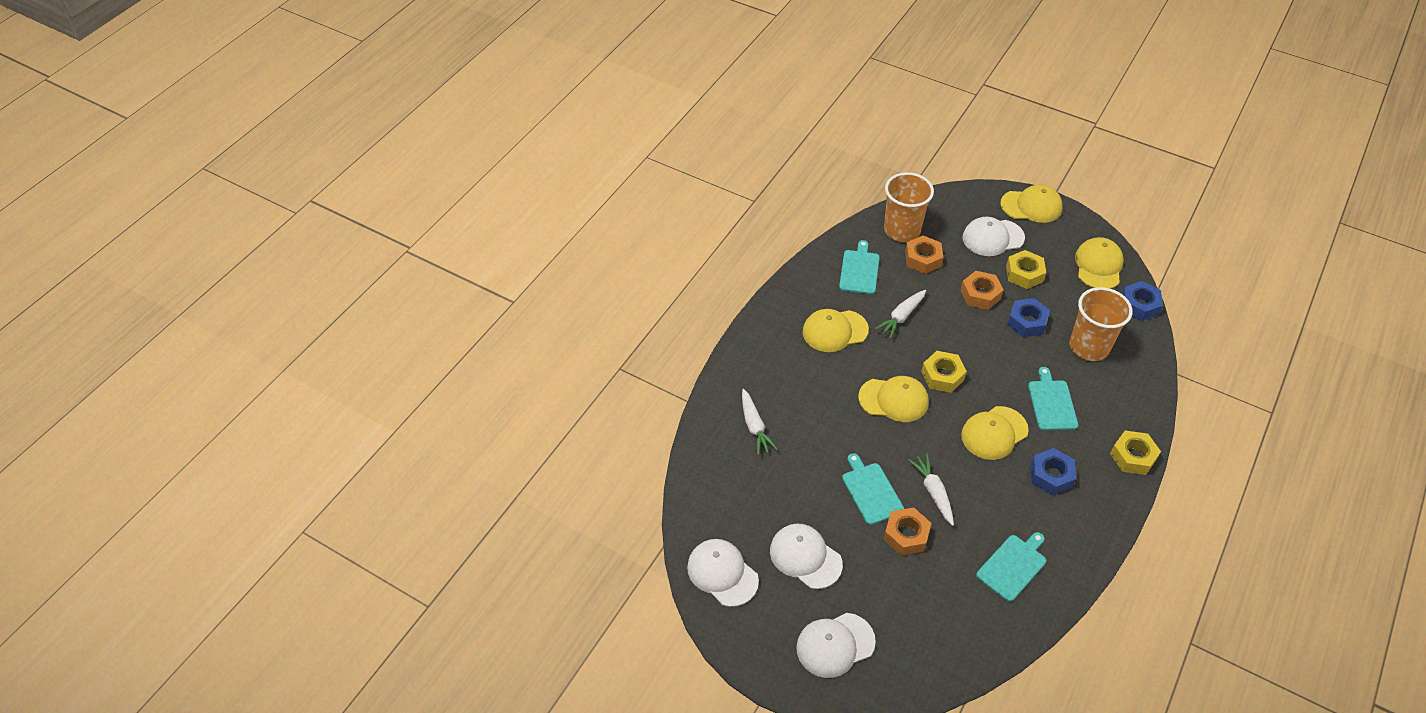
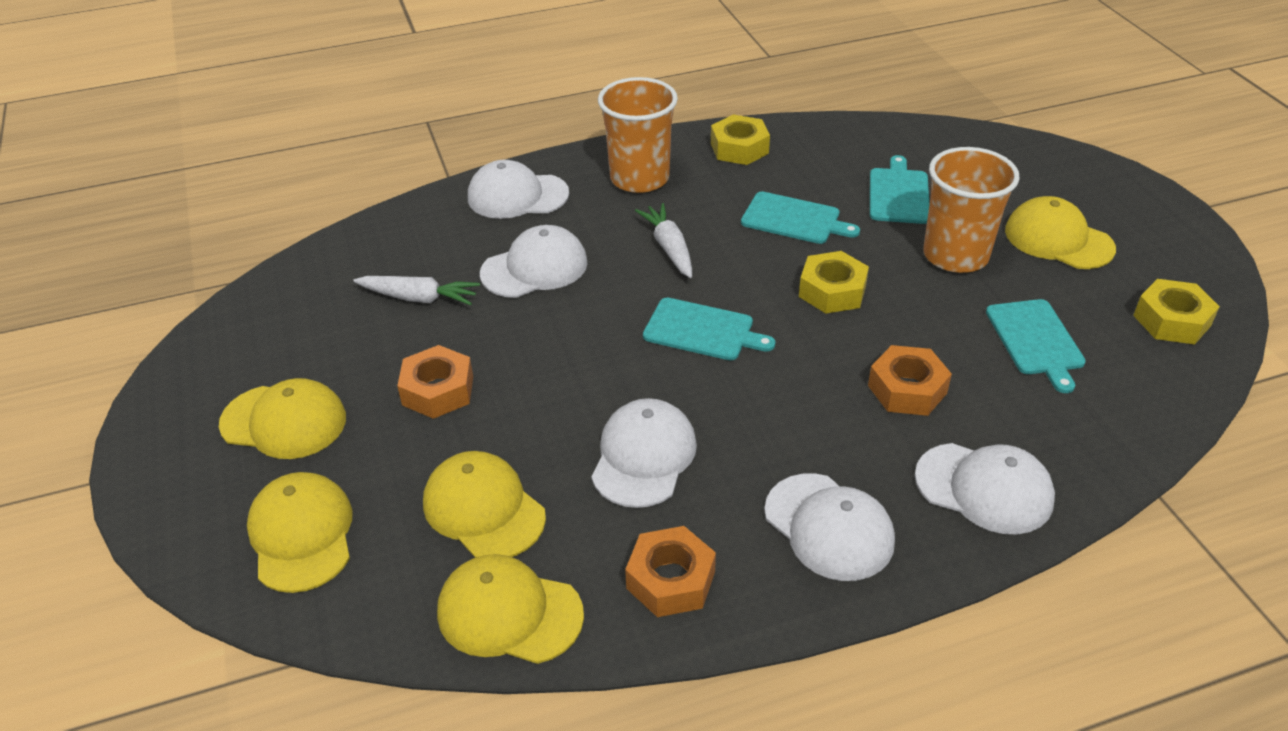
blue nut: 3 -> 0
white cap: 4 -> 5
white carrot: 3 -> 2

